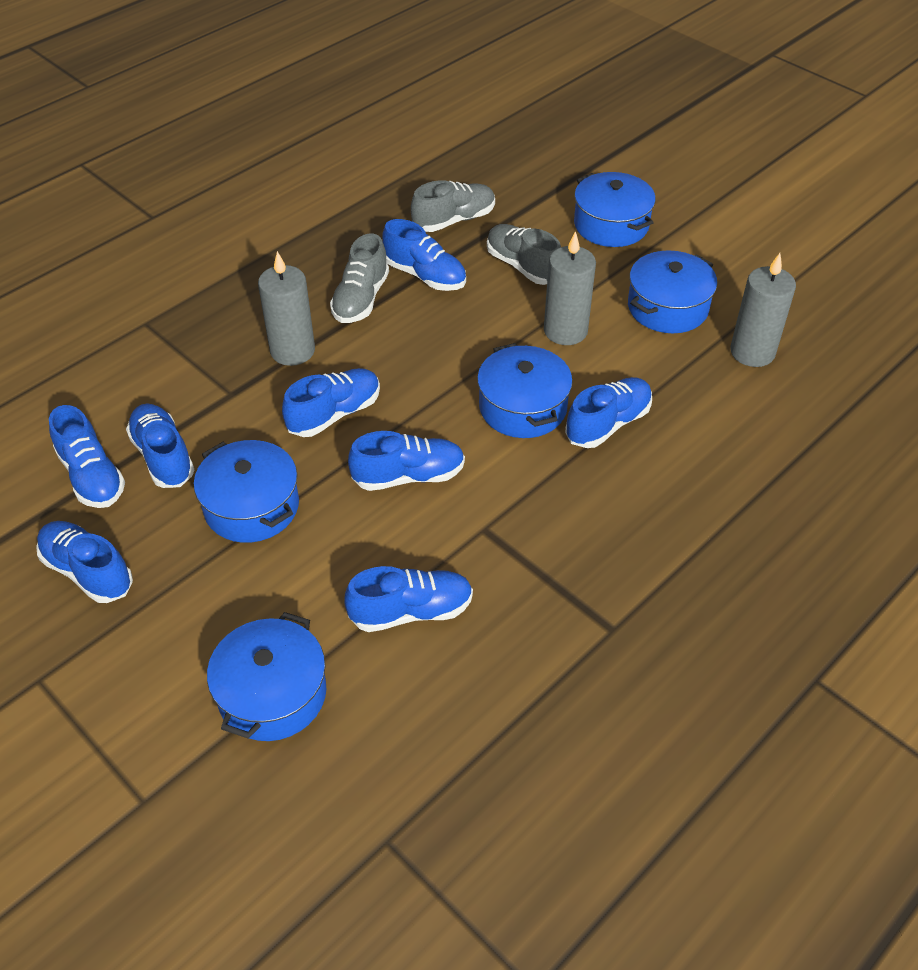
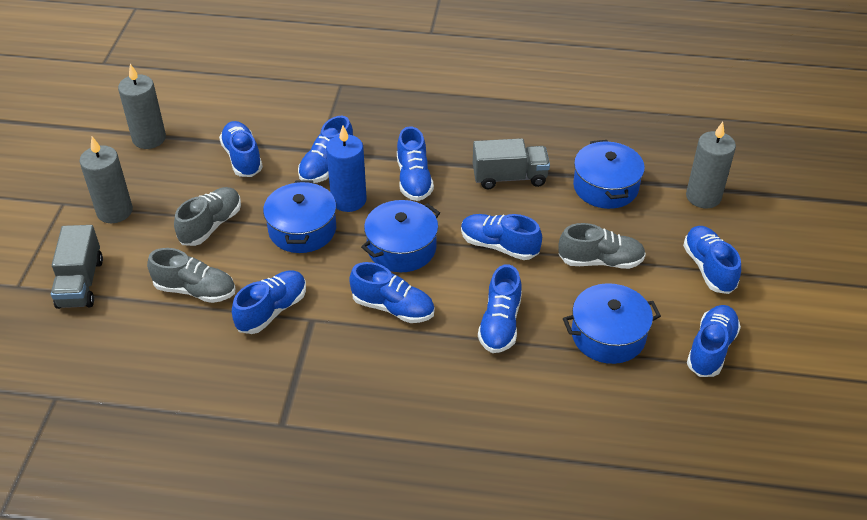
blue candle: 0 -> 1
blue pot: 5 -> 4
blue shoe: 8 -> 9
grey truck: 0 -> 2

